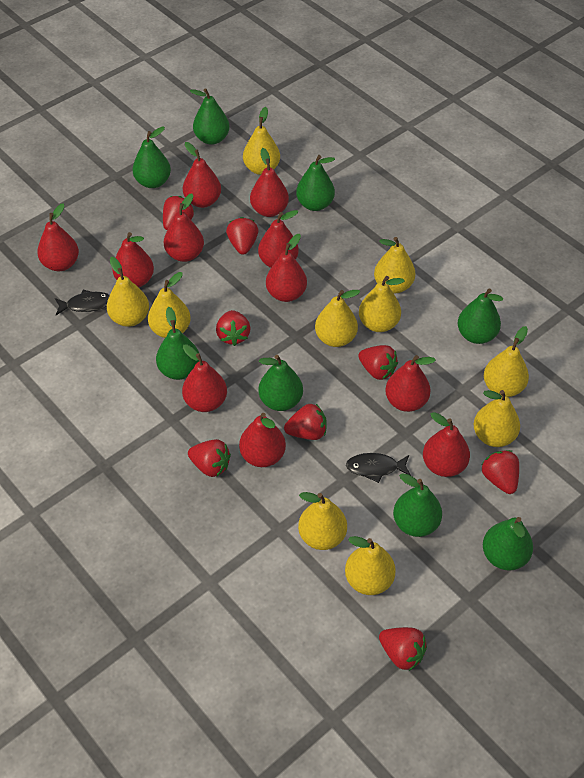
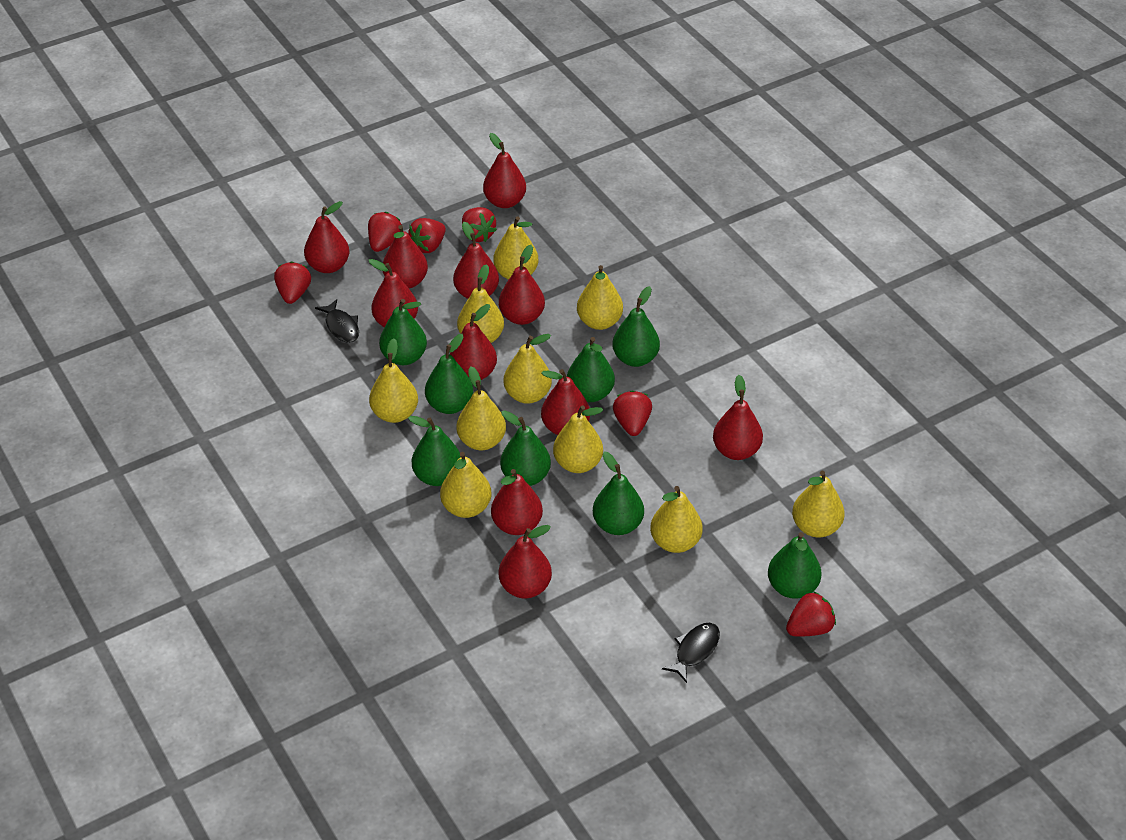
red strawberry: 8 -> 6

